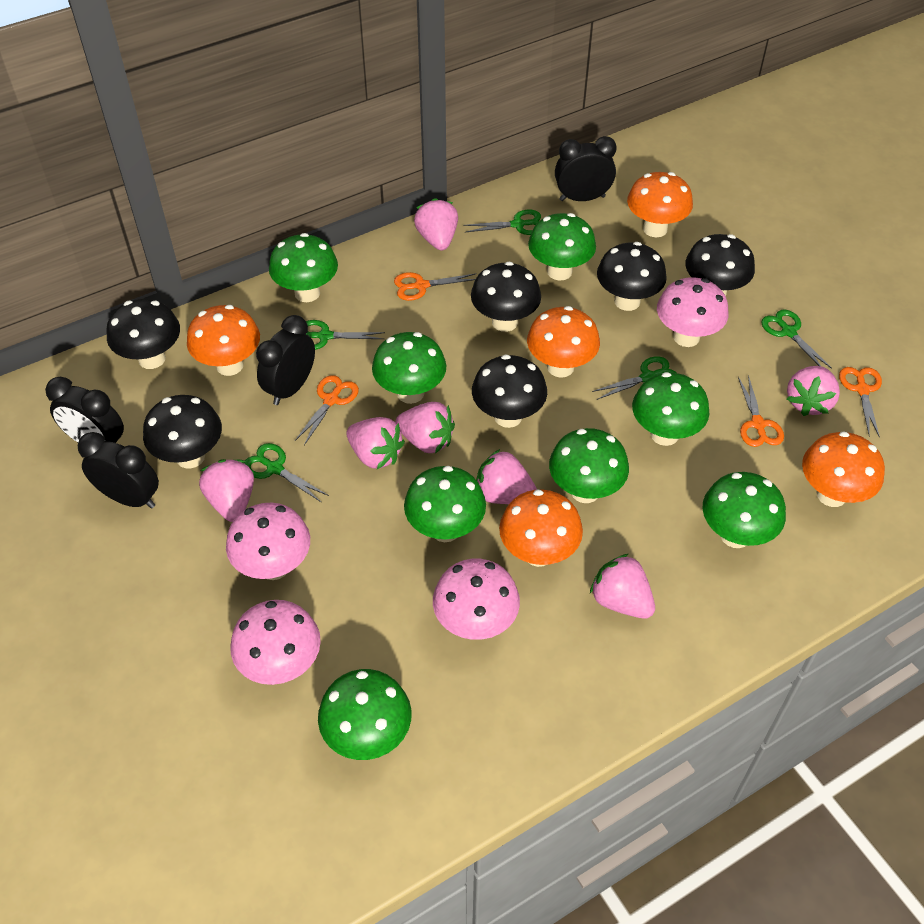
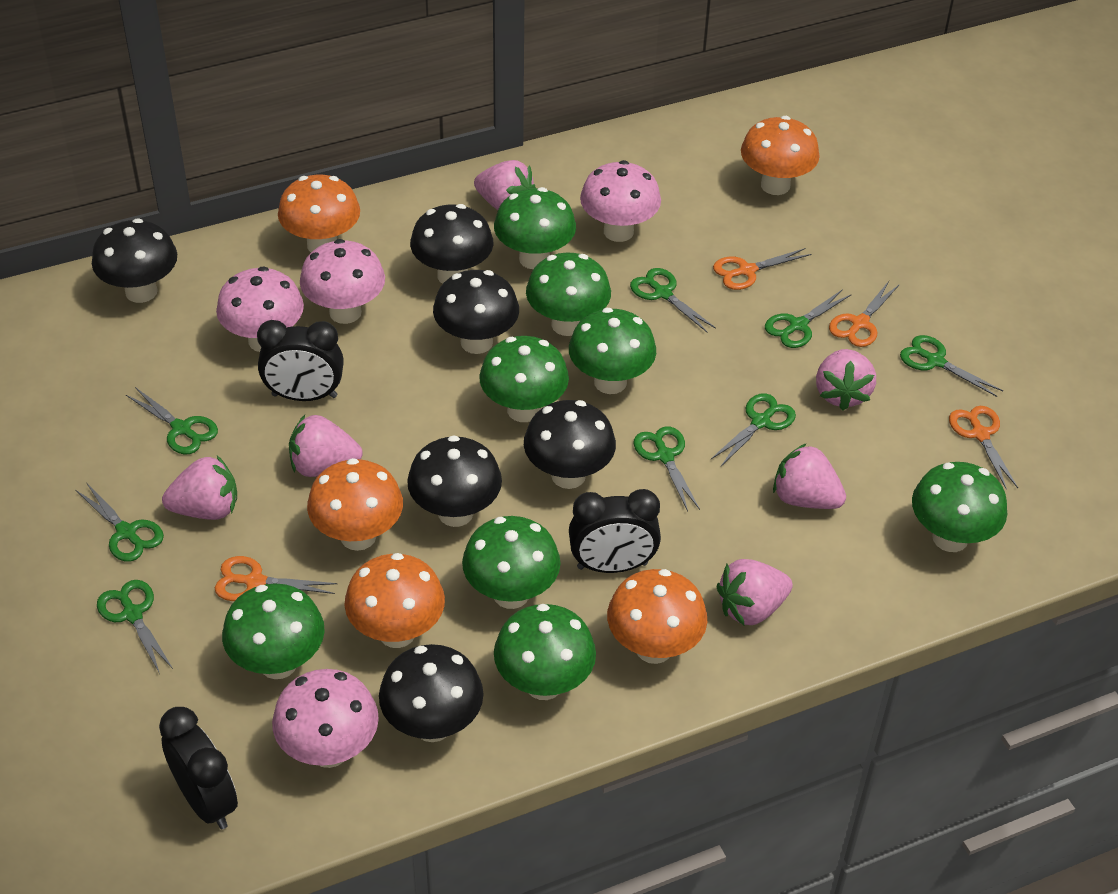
black clock: 4 -> 3
green scissors: 5 -> 8
pink strawberry: 7 -> 6

